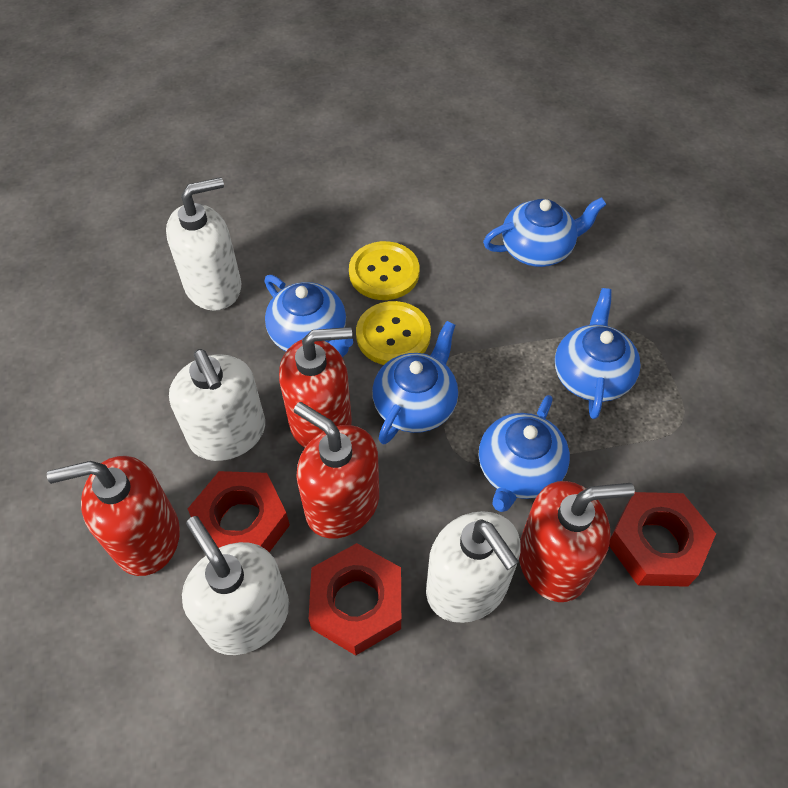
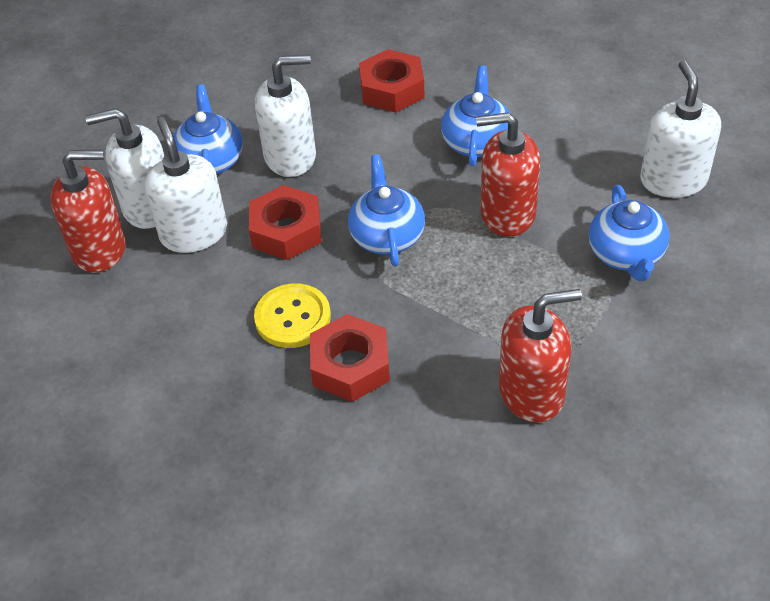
blue teapot: 5 -> 4
red soap dispenser: 4 -> 3
yellow button: 2 -> 1

